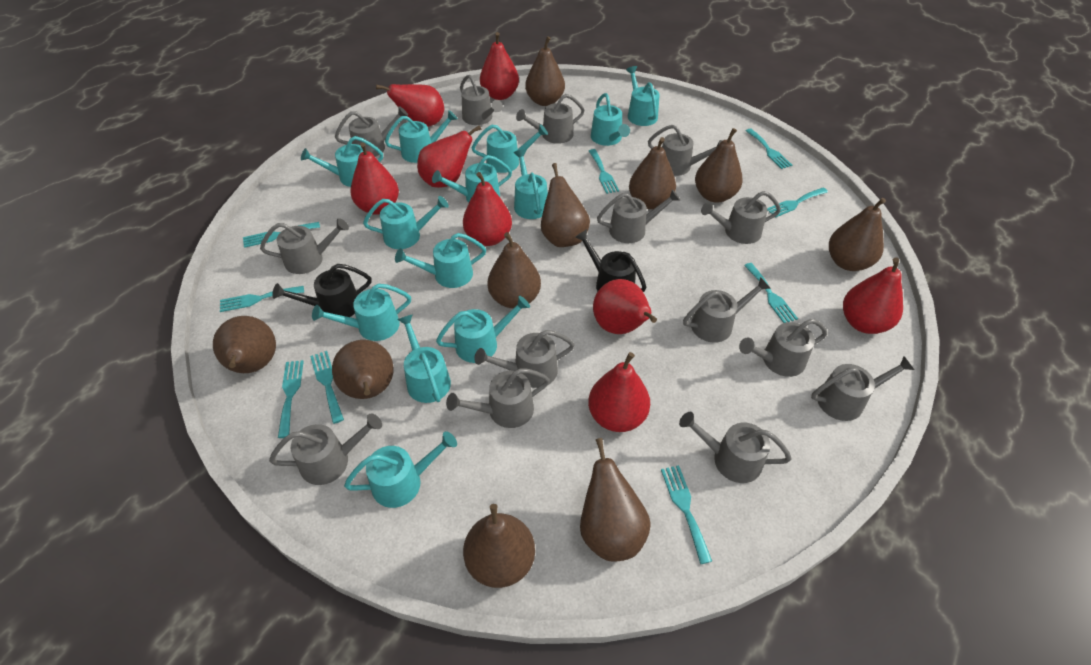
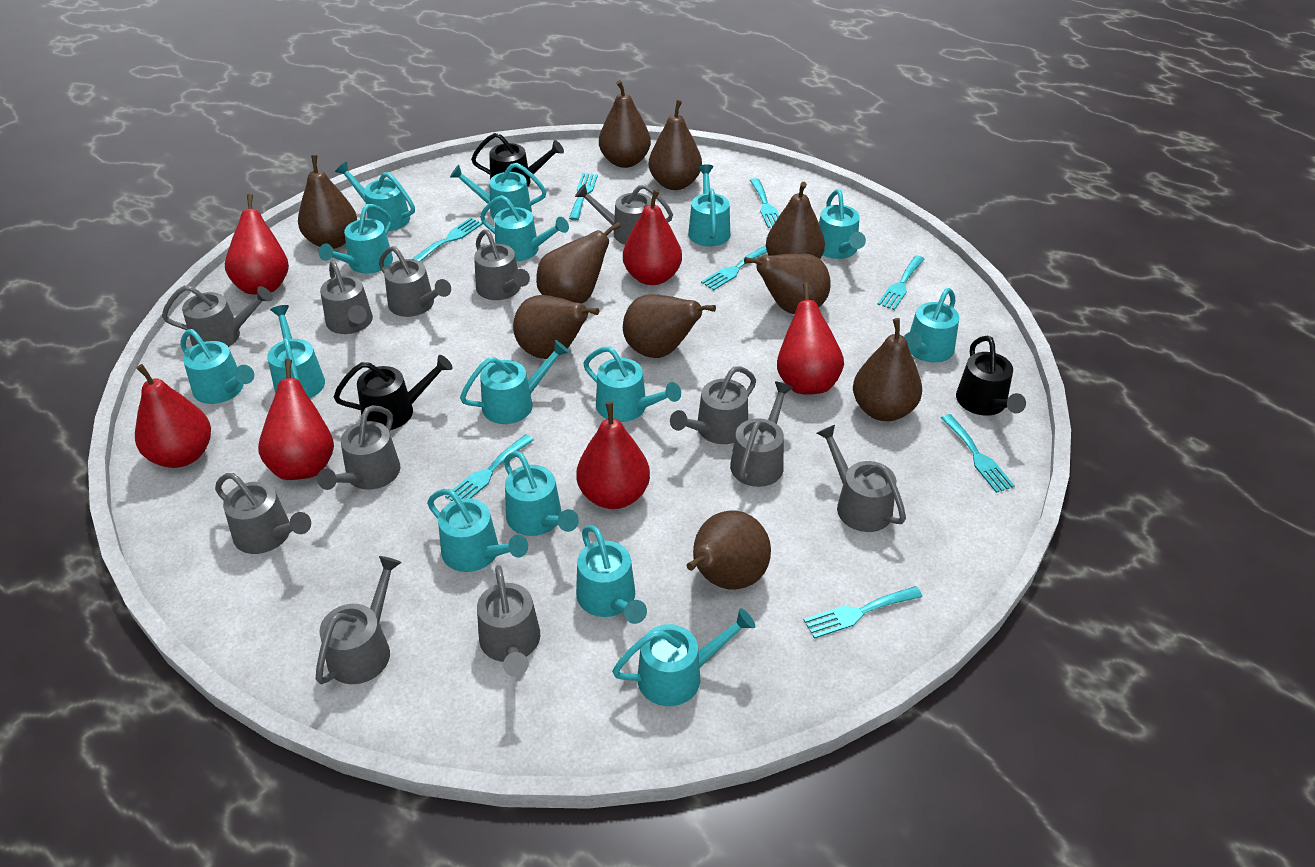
black watering can: 2 -> 3
grey watering can: 14 -> 12
red pear: 8 -> 6
turquoise fork: 9 -> 8
turquoise watering can: 13 -> 15

